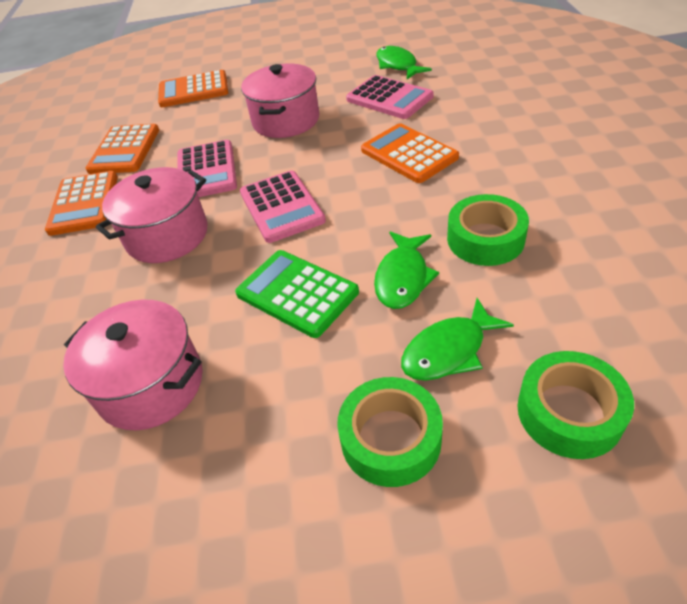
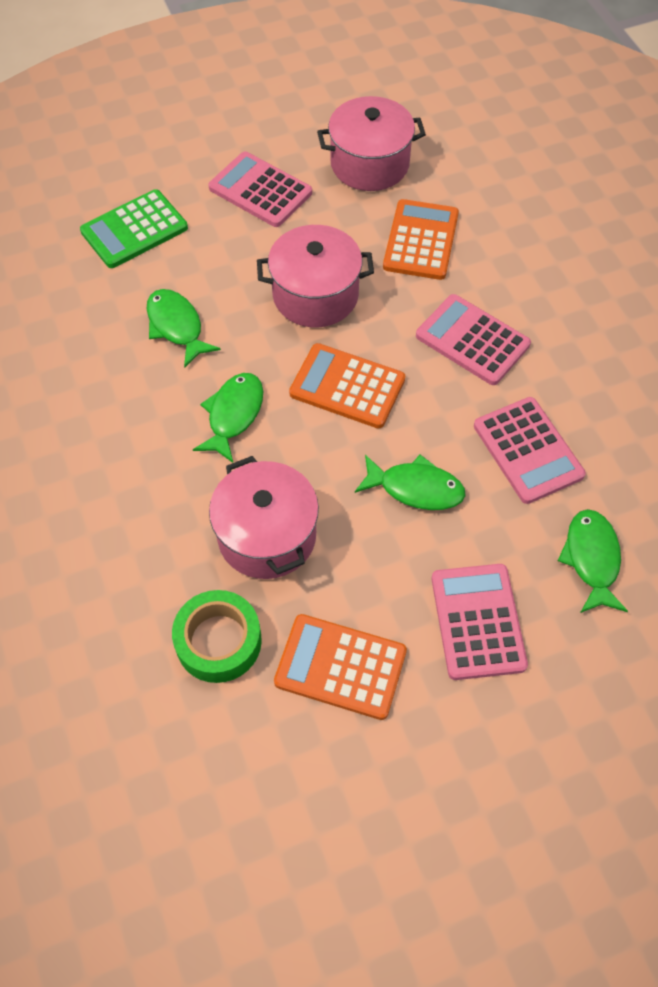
green fish: 3 -> 4
green tape: 3 -> 1
orange calculator: 4 -> 3
pink calculator: 3 -> 4

